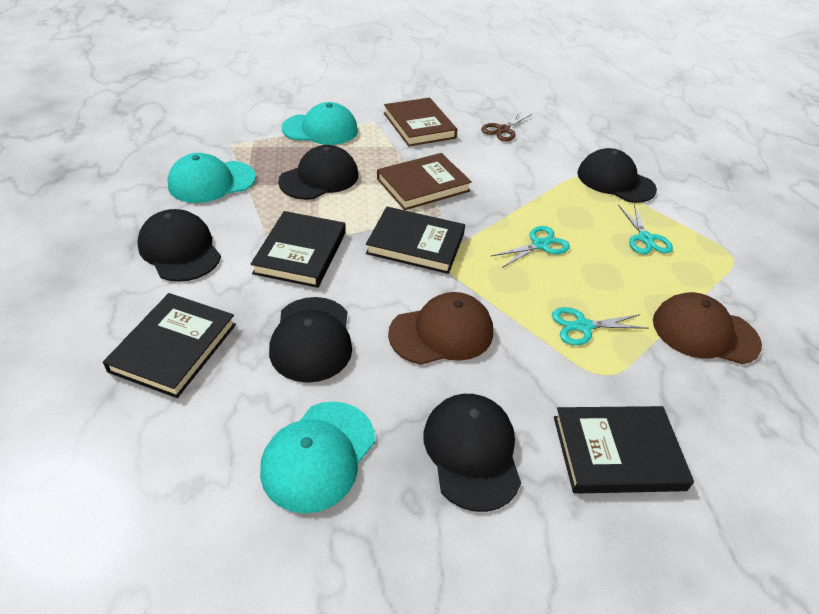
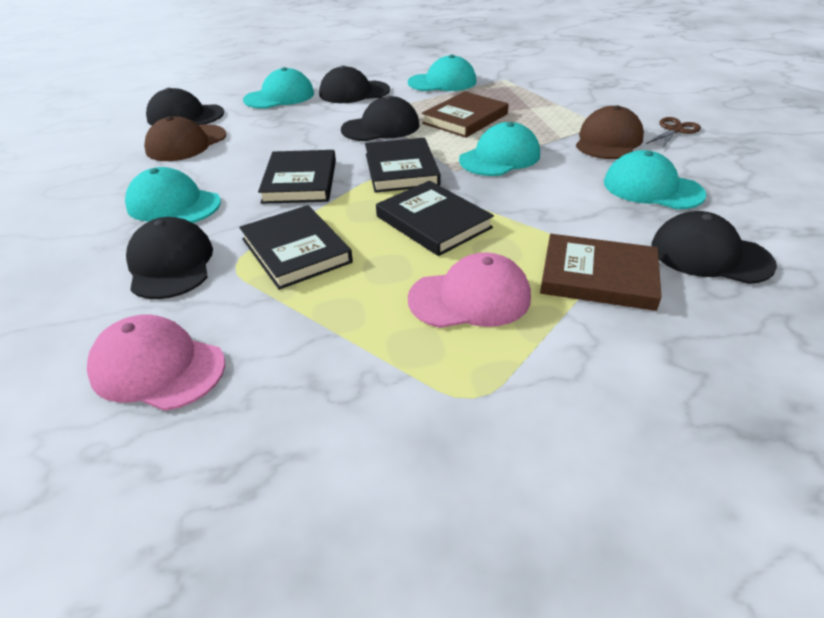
pink cap: 0 -> 2
turquoise cap: 3 -> 5
turquoise scissors: 3 -> 0

